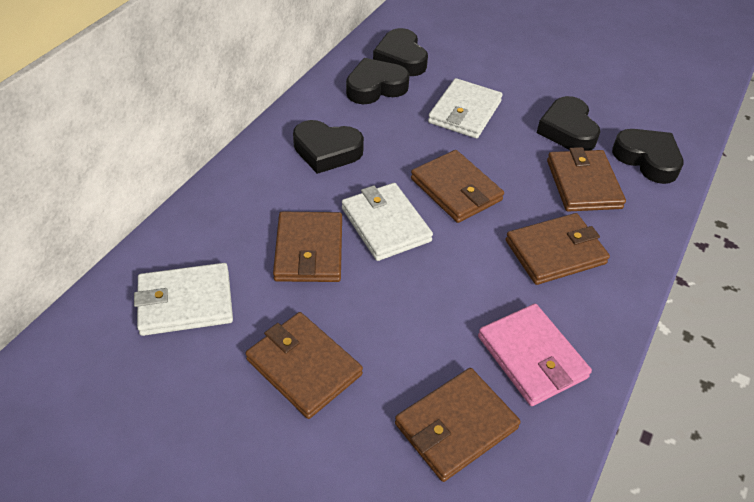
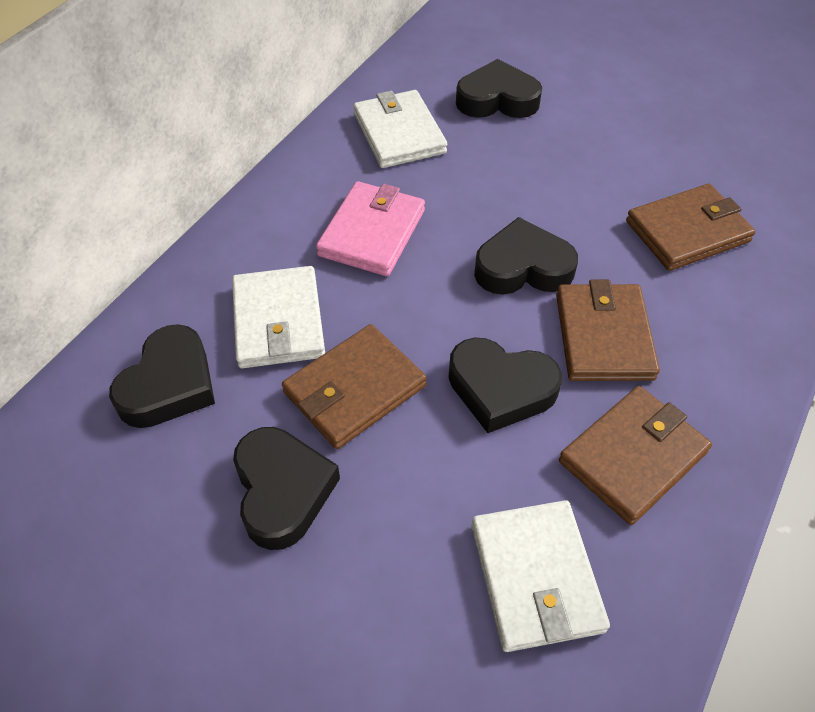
brown wallet: 6 -> 4

